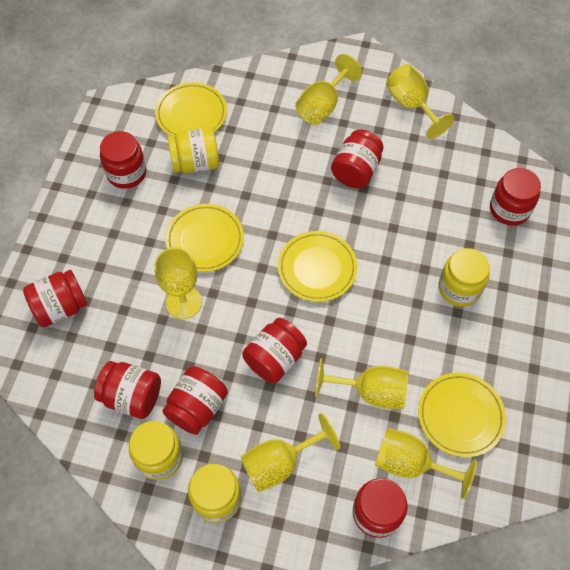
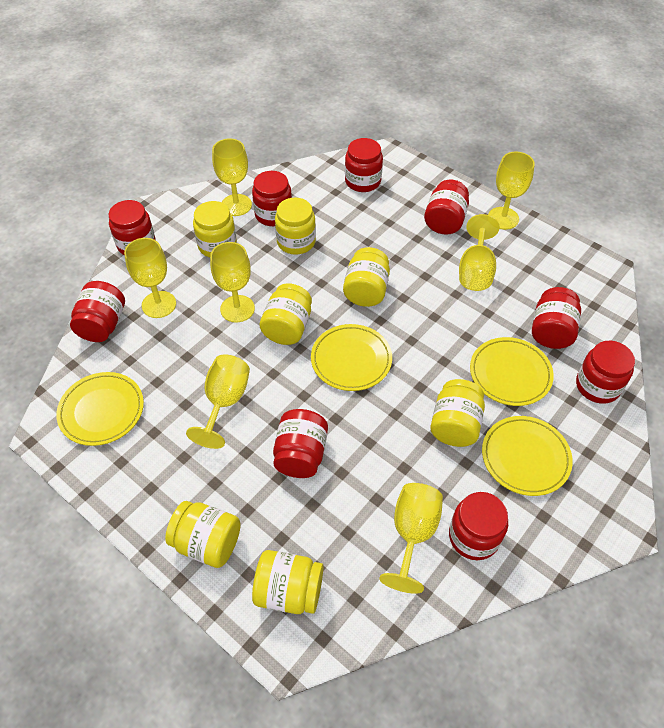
red jar: 8 -> 9
yellow goblet: 6 -> 7
yellow jar: 4 -> 7

